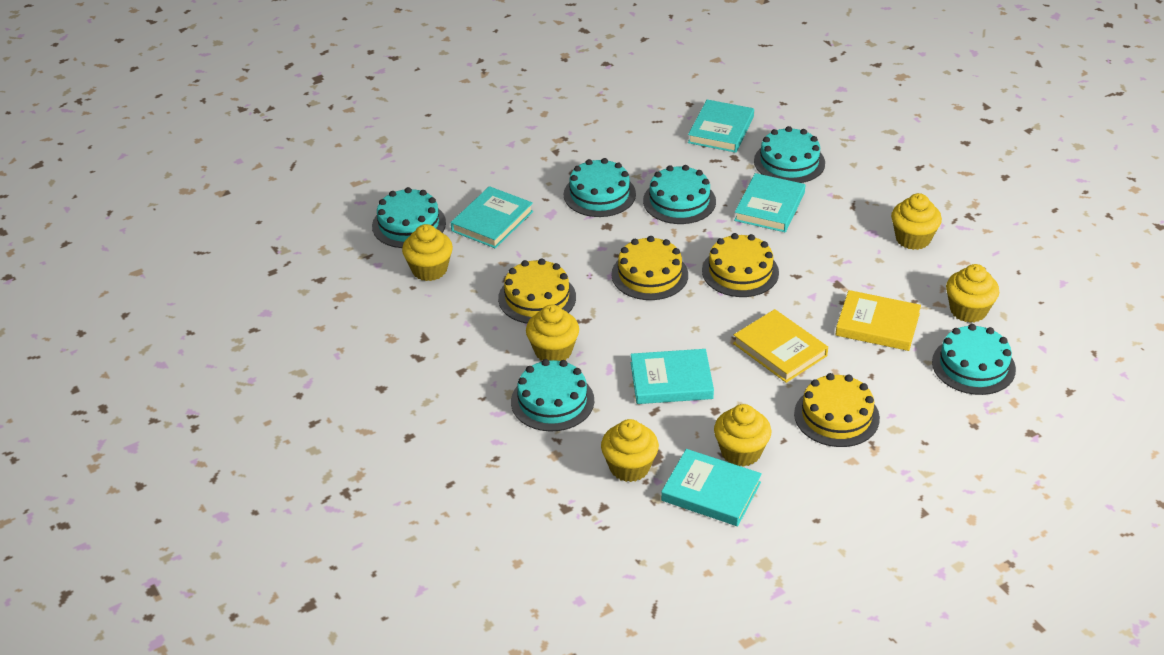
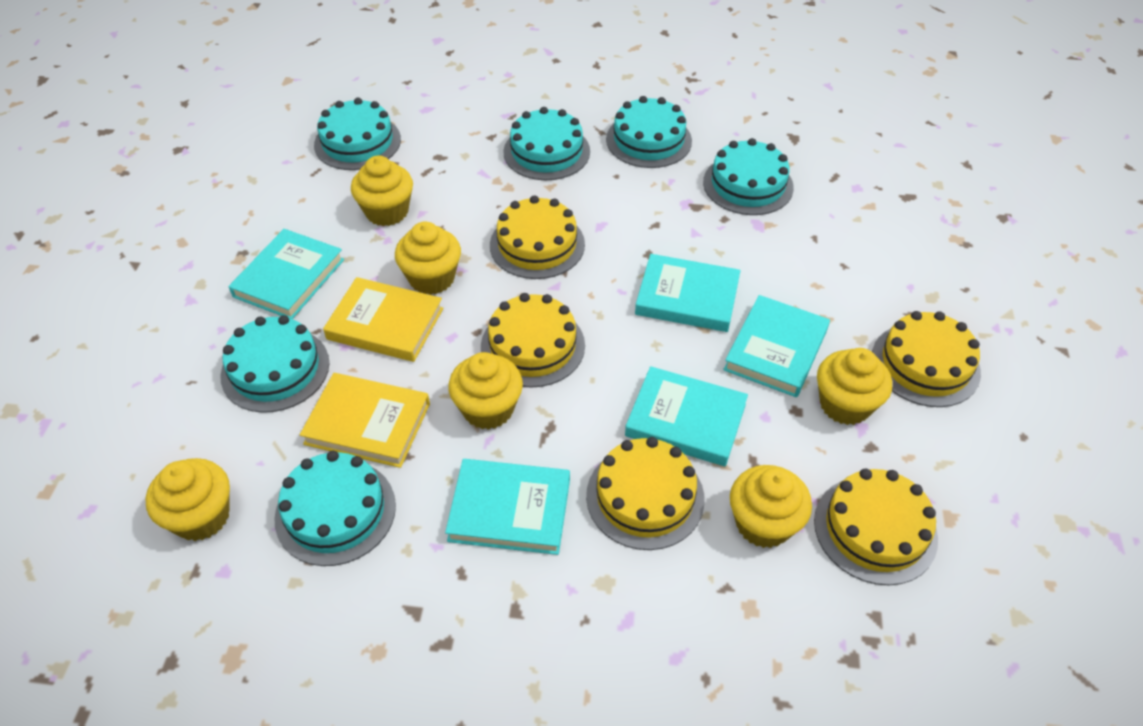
yellow cake: 4 -> 5

